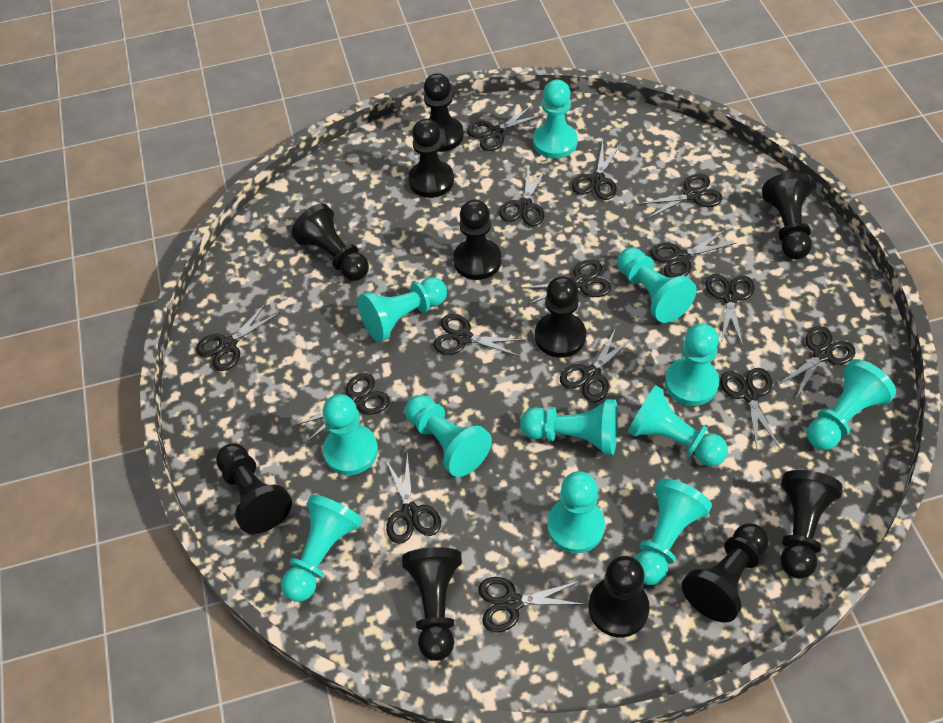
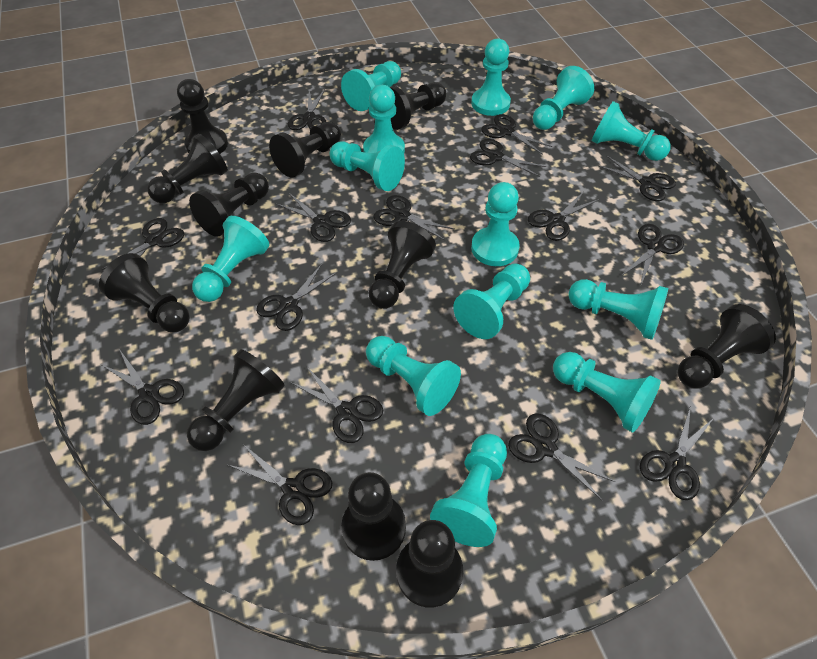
turquoise pawn: 12 -> 13

